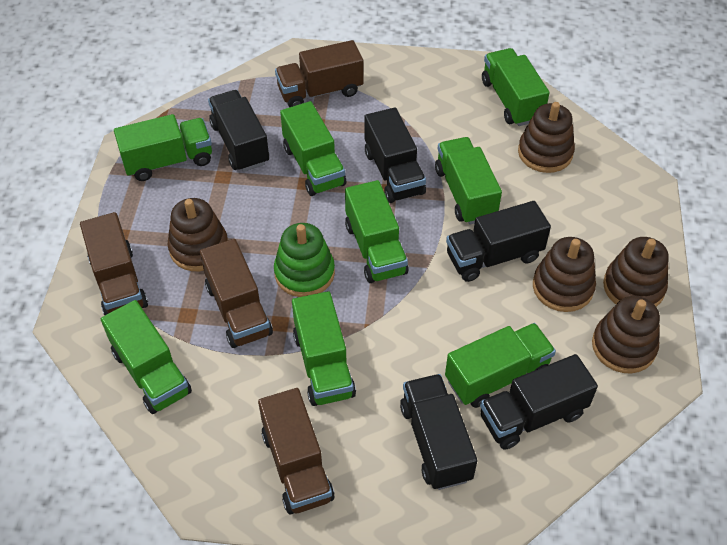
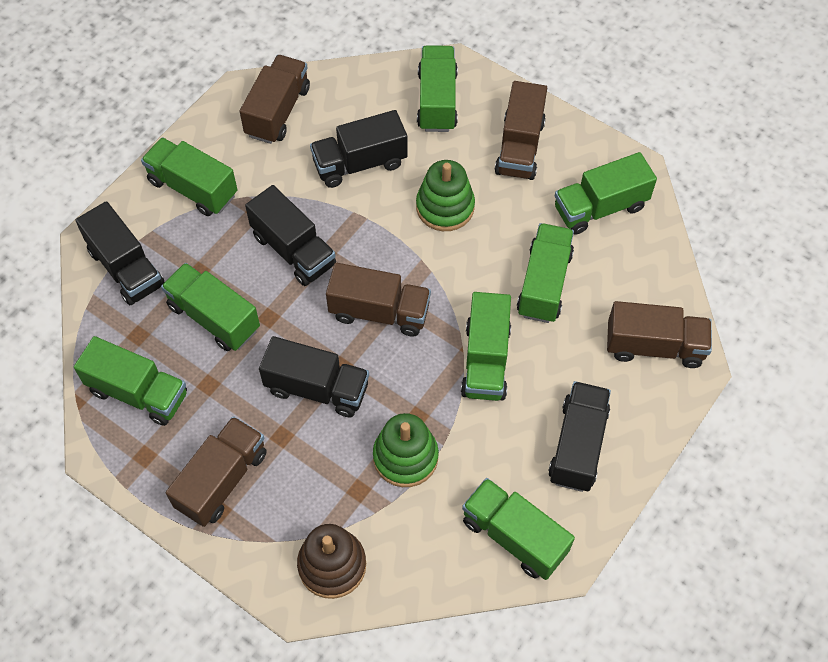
brown stacking toy: 5 -> 1
brown truck: 4 -> 5
green stacking toy: 1 -> 2

